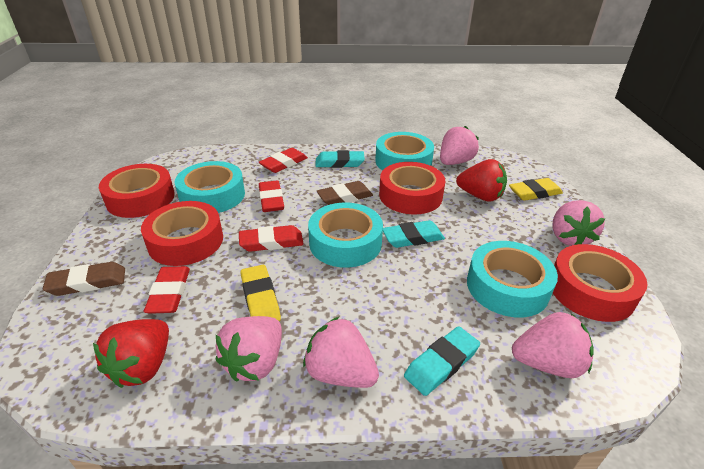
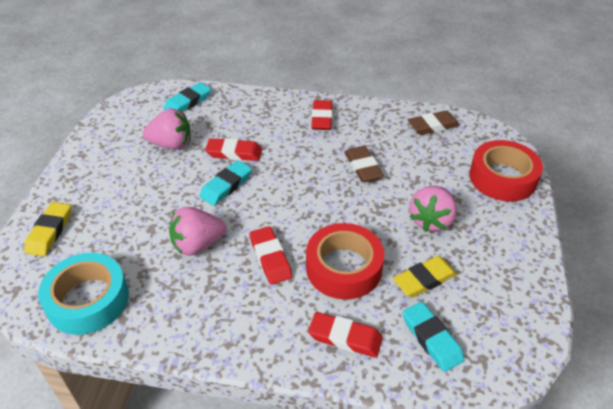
pink strawberry: 5 -> 3
red strawberry: 2 -> 0
red tape: 4 -> 2
turquoise tape: 4 -> 1

